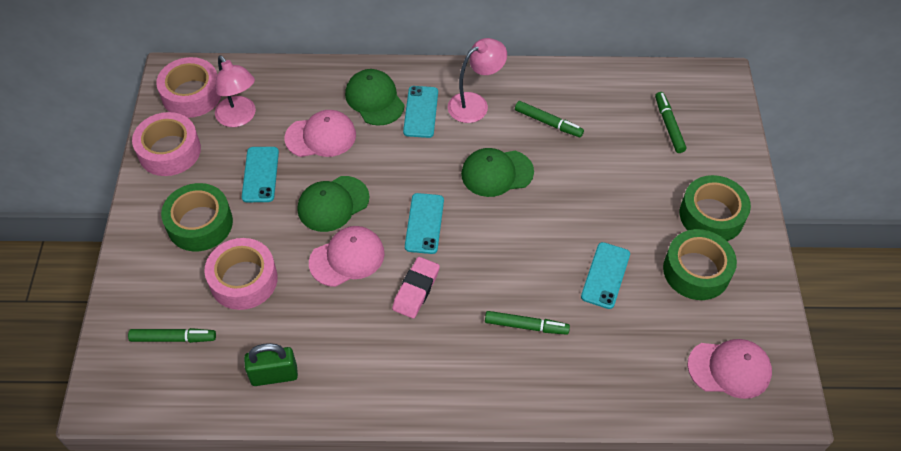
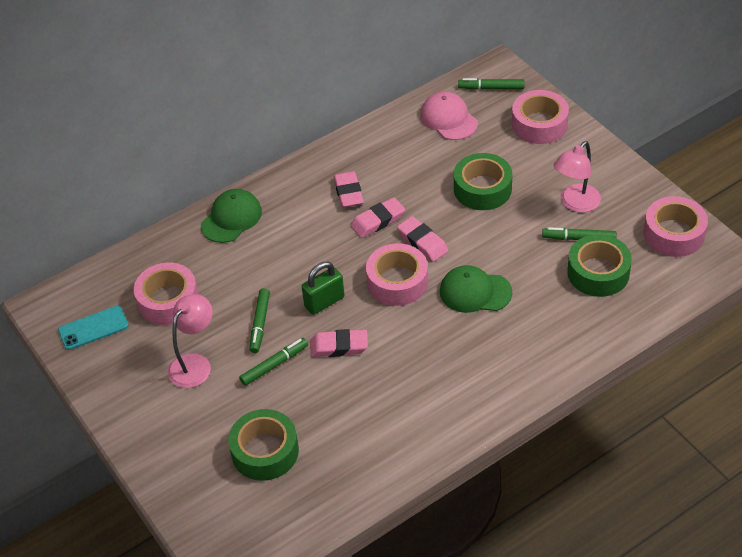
green cap: 3 -> 2
pink cap: 3 -> 1
pink eraser: 1 -> 4
pink tape: 3 -> 4
turquoise phone: 4 -> 1

